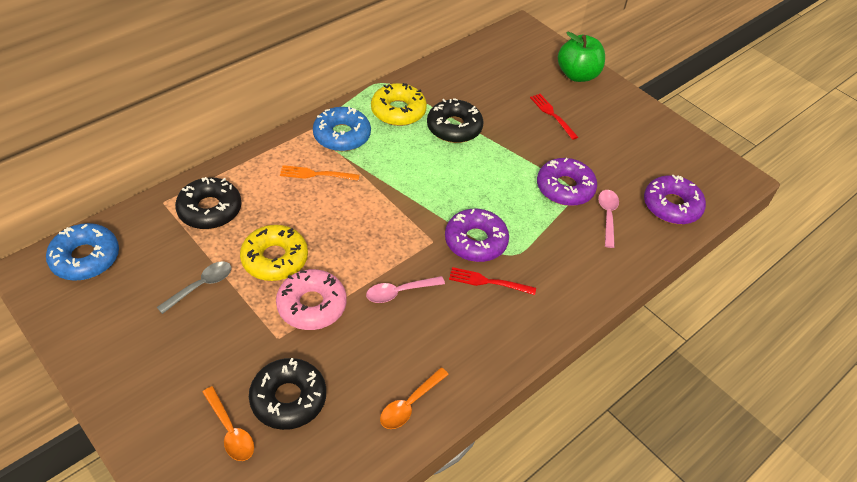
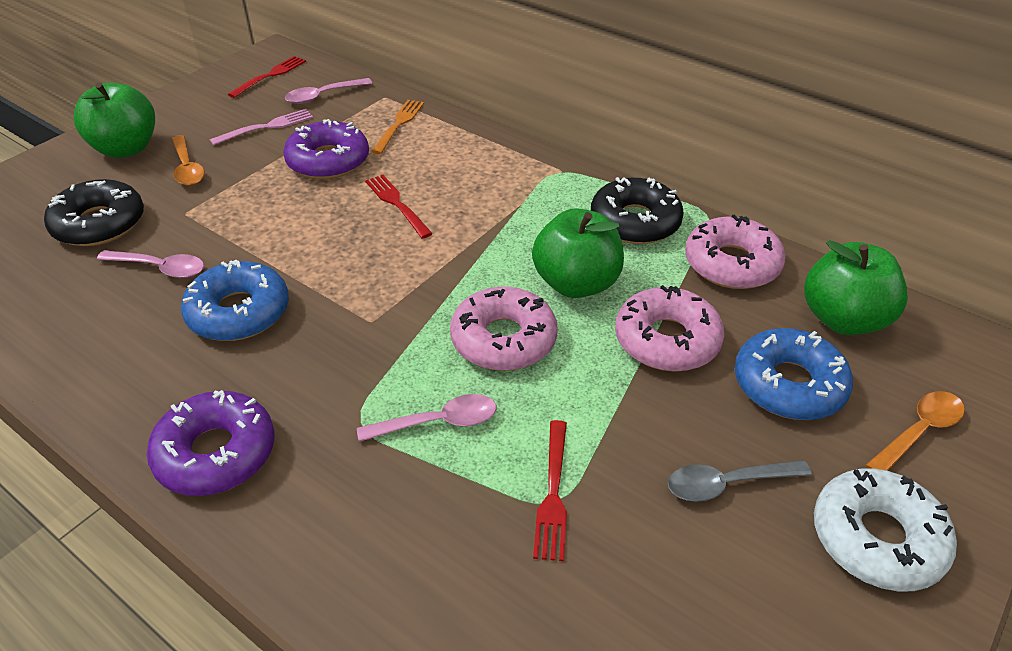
black donut: 3 -> 2
green apple: 1 -> 3
pink donut: 1 -> 3
pink fork: 0 -> 1
pink spoon: 2 -> 3
purple donut: 3 -> 2
red fork: 2 -> 3
white donut: 0 -> 1
yellow donut: 2 -> 0

